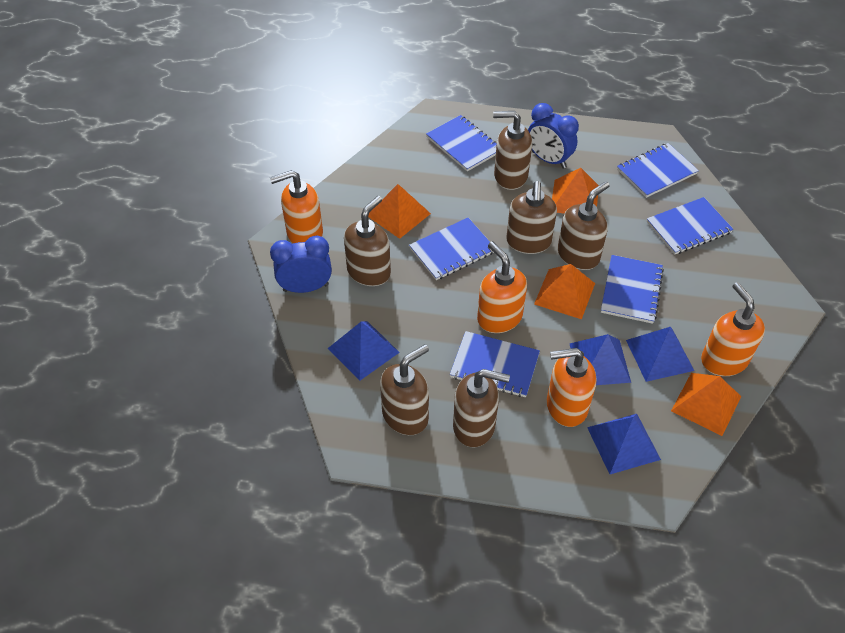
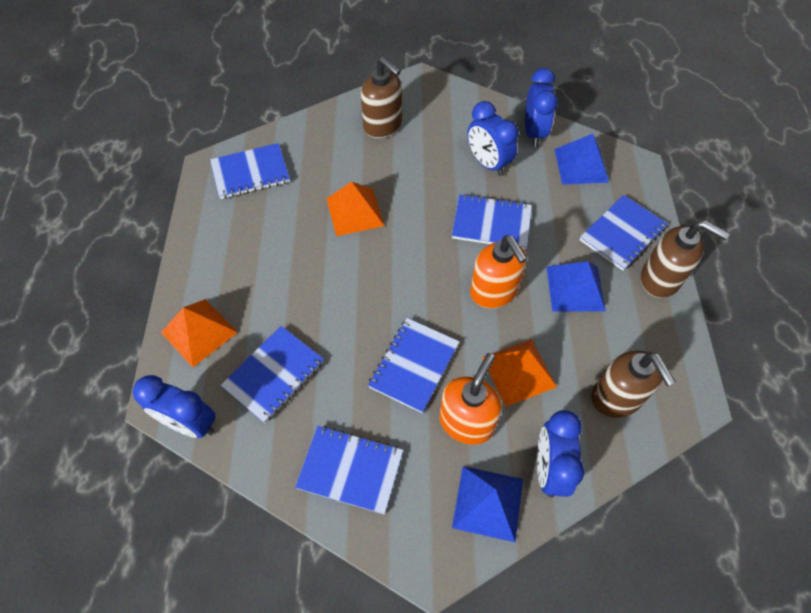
blue clock: 2 -> 4
blue pyramid: 4 -> 3
brown soap dispenser: 6 -> 3
orange pyramid: 4 -> 3
orange soap dispenser: 4 -> 2

